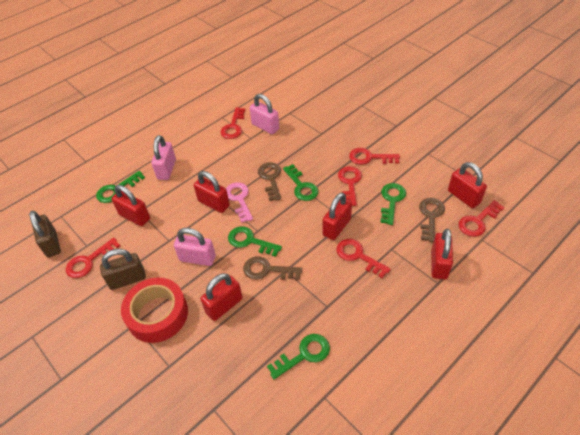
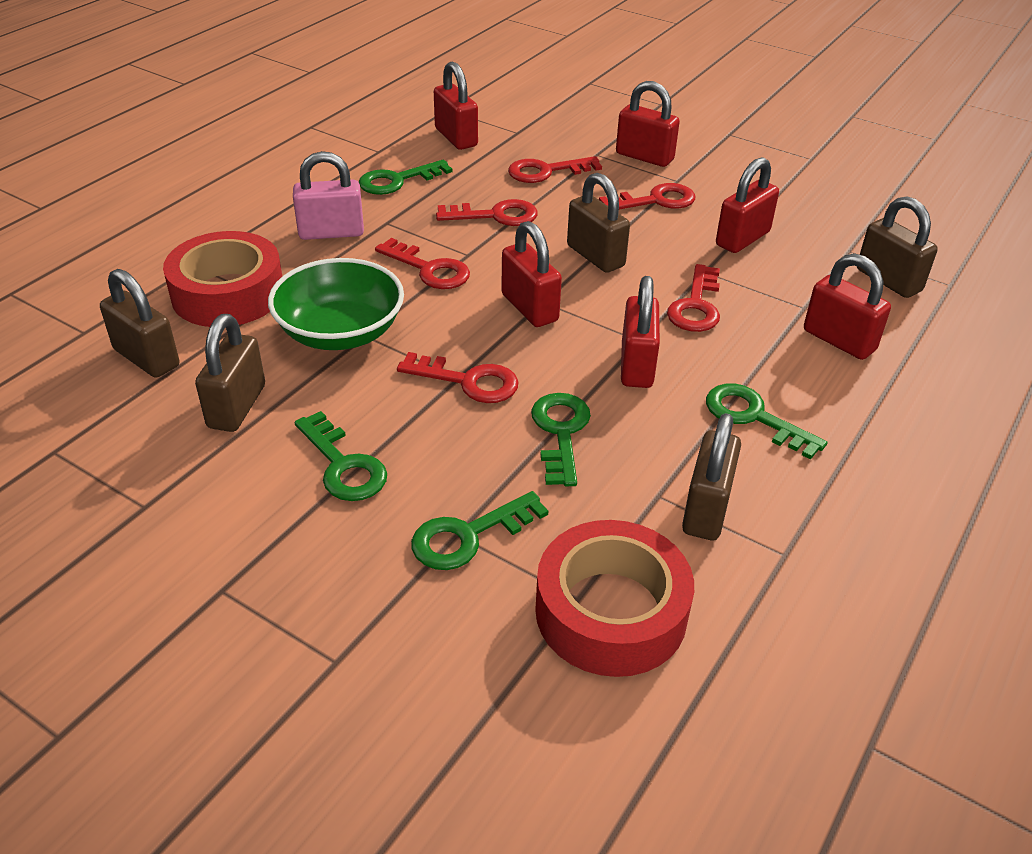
brown key: 3 -> 0
brown padlock: 2 -> 5
green bowl: 0 -> 1
pink key: 1 -> 0
pink padlock: 3 -> 1
red tape: 1 -> 2

